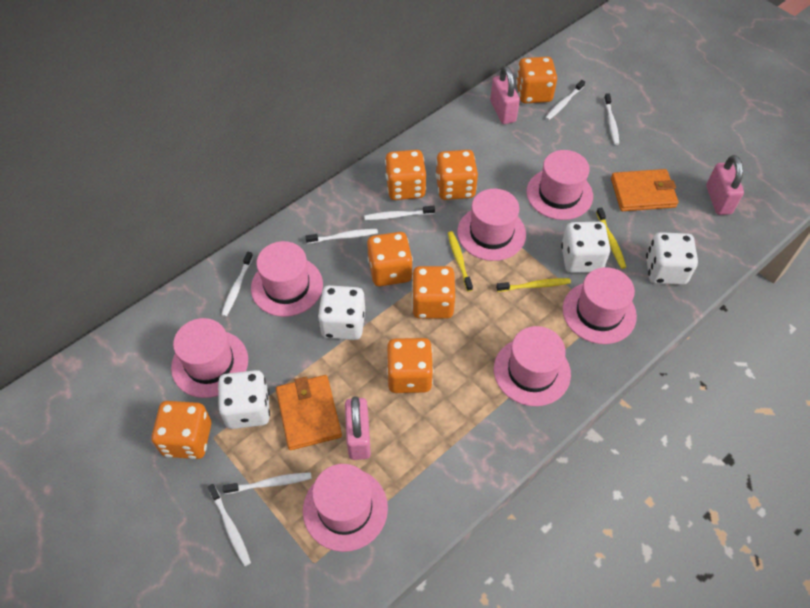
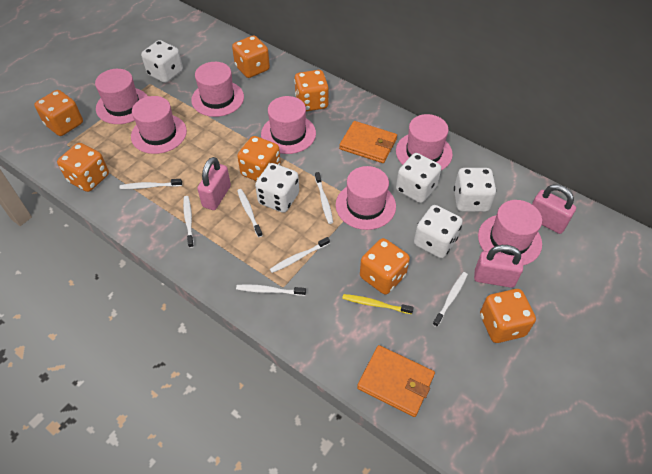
white dice: 4 -> 5
yellow toothbrush: 3 -> 1

